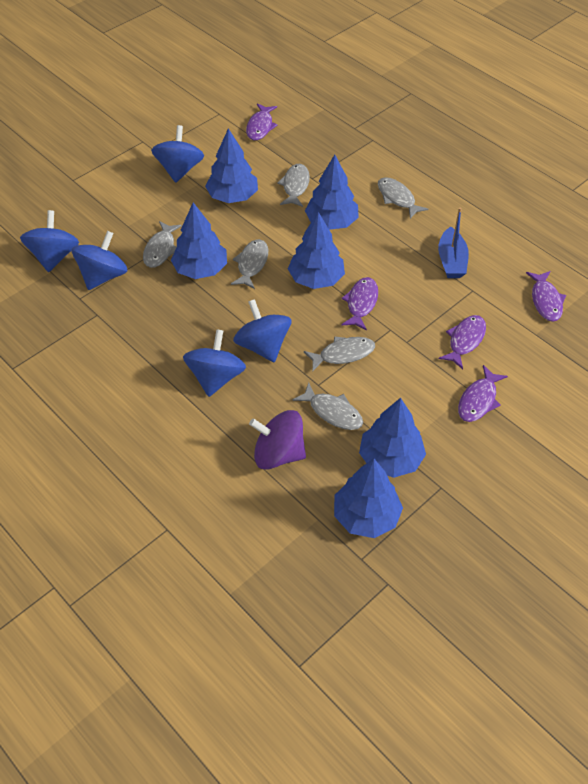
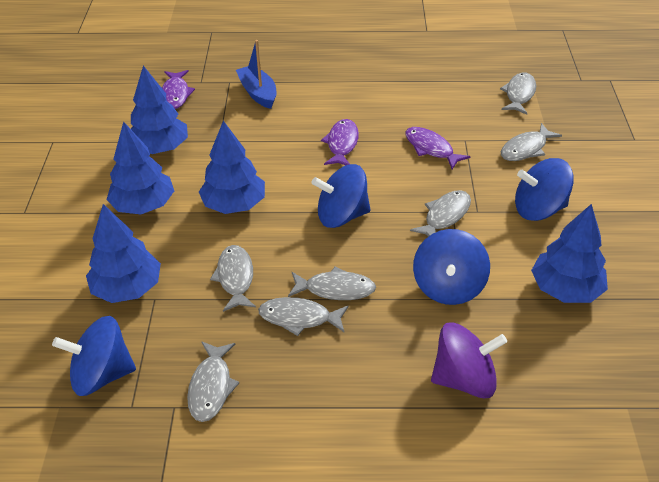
blue spinning top: 5 -> 4
blue tree: 6 -> 5
grey fish: 6 -> 7
purple fish: 5 -> 3

